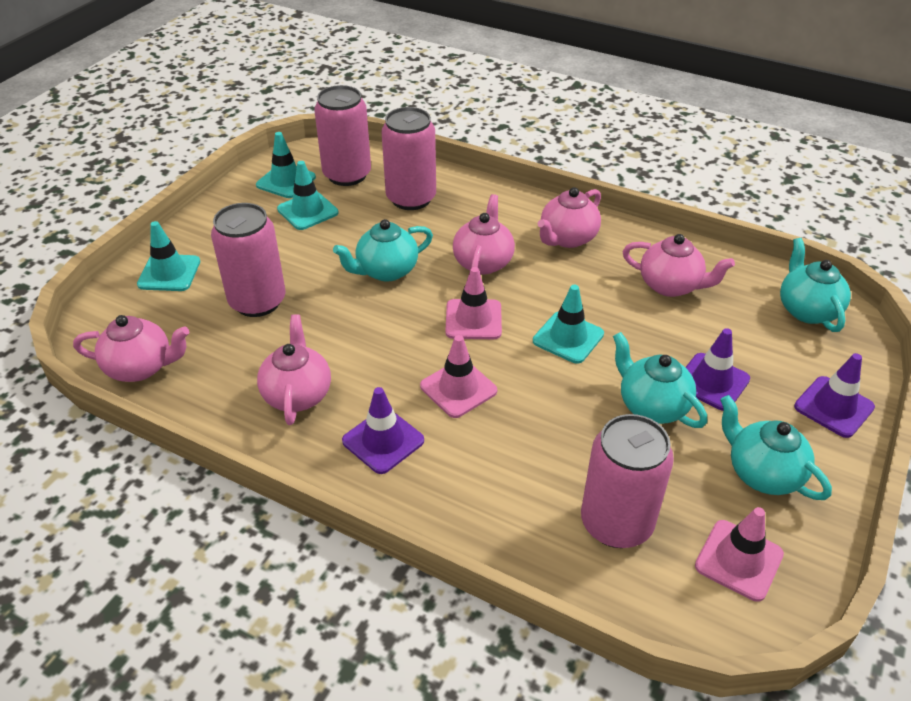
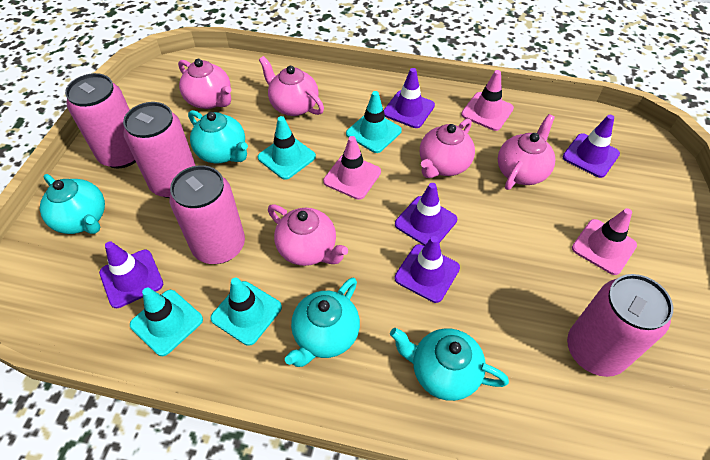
purple traffic cone: 3 -> 5

